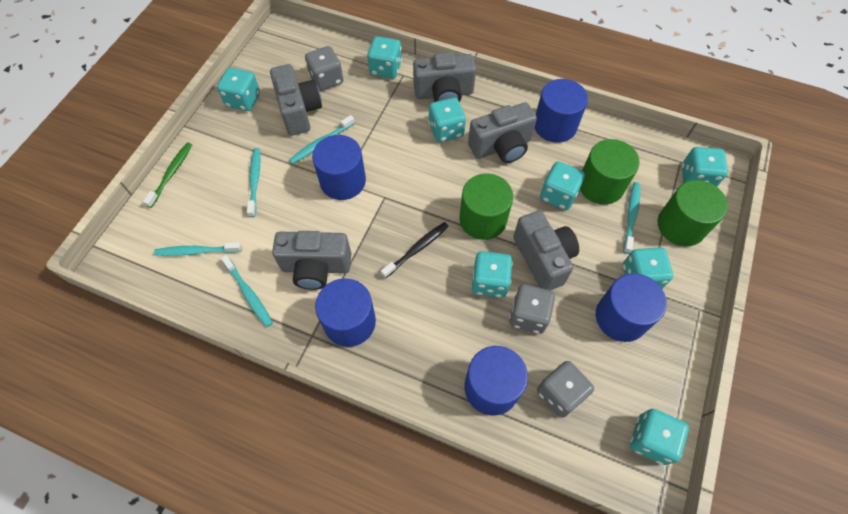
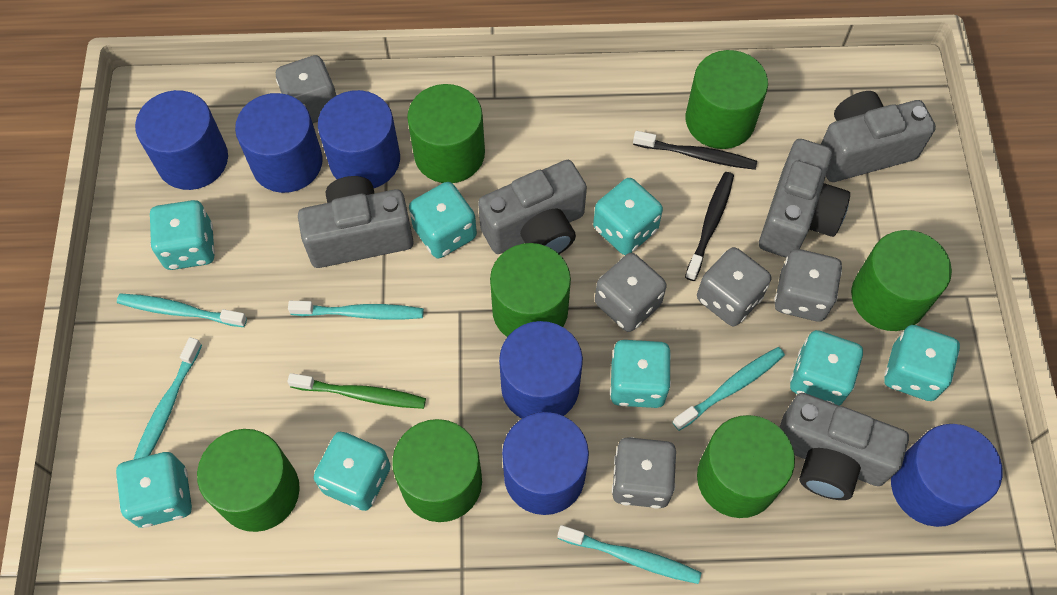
black toothbrush: 1 -> 2
blue cylinder: 5 -> 6
green cylinder: 3 -> 7
grey dice: 3 -> 5

